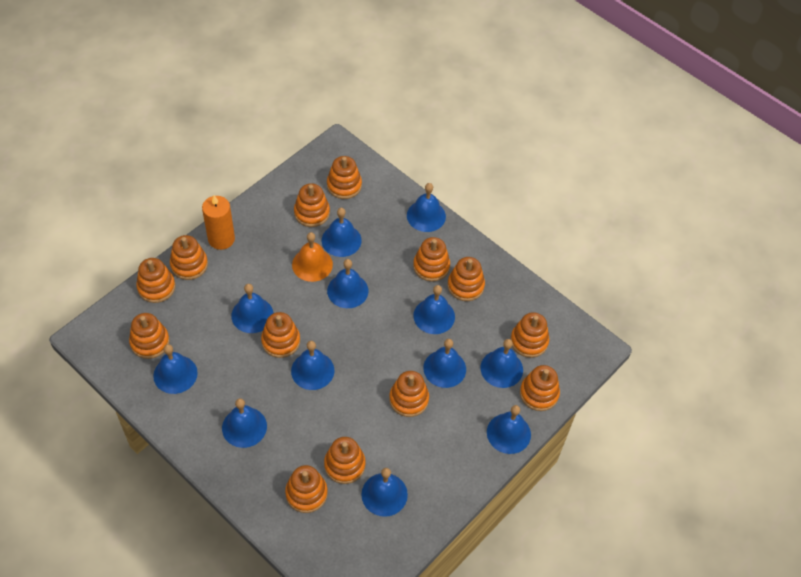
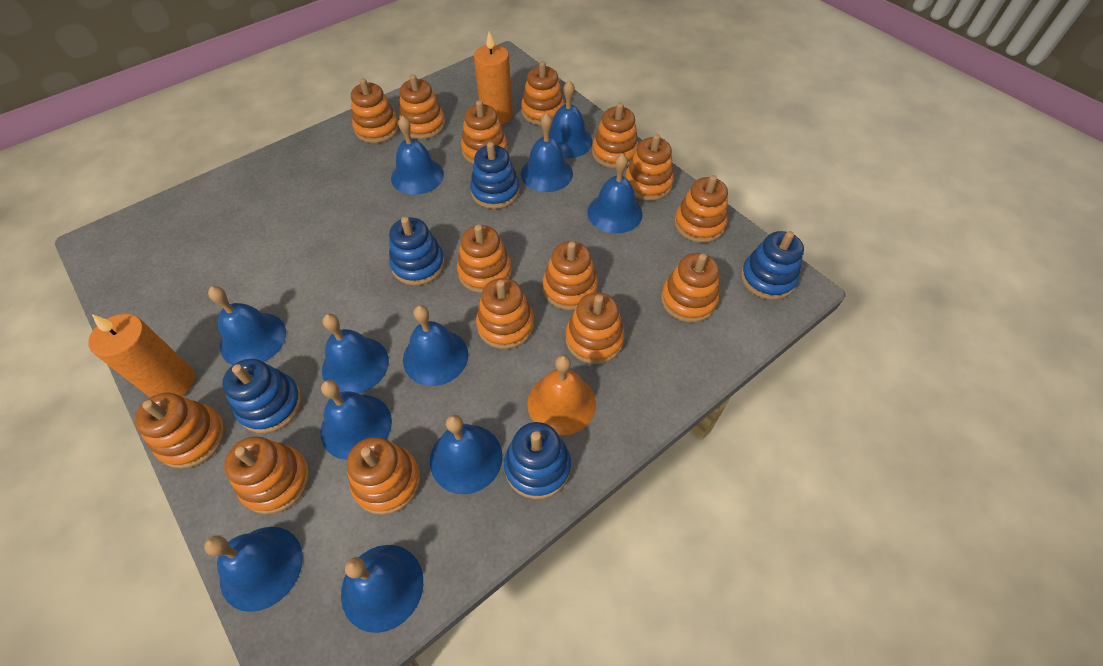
blue bell: 12 -> 11
blue stacking toy: 0 -> 5
orange candle: 1 -> 2
orange stacking toy: 13 -> 15

